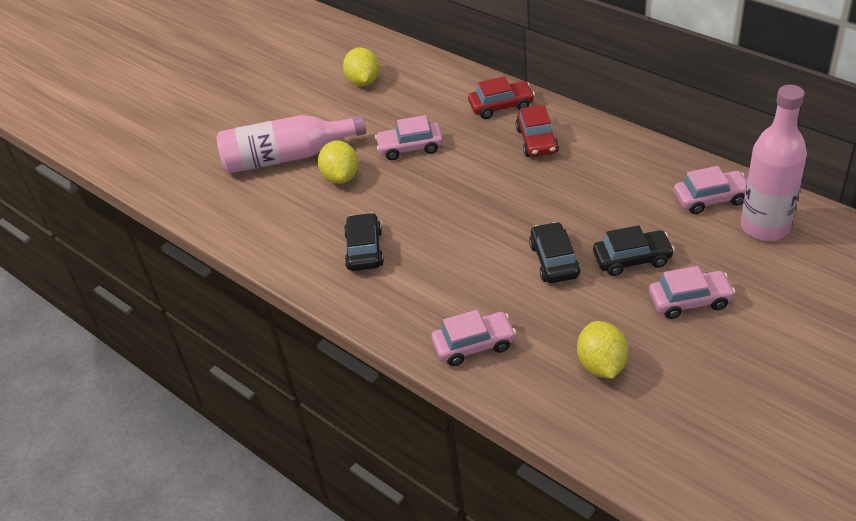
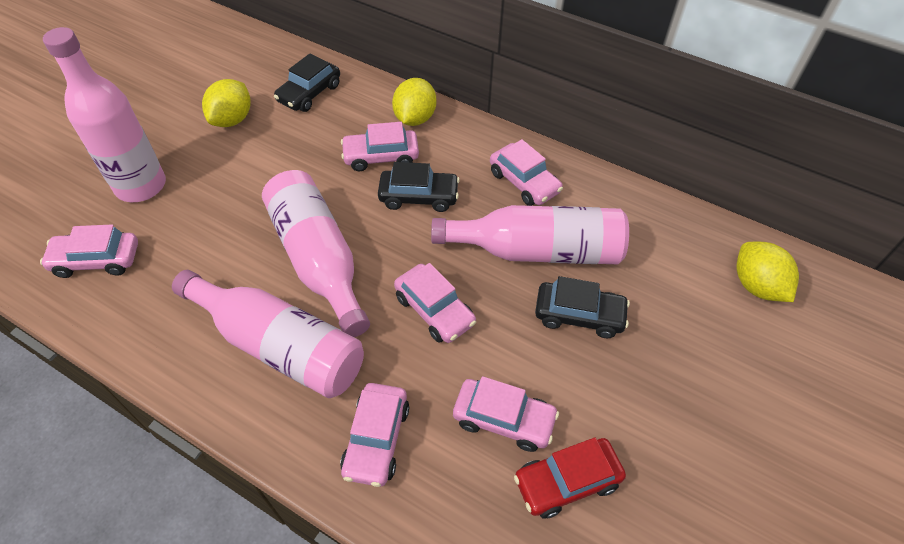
pink bottle: 2 -> 4
pink car: 4 -> 6
red car: 2 -> 1

